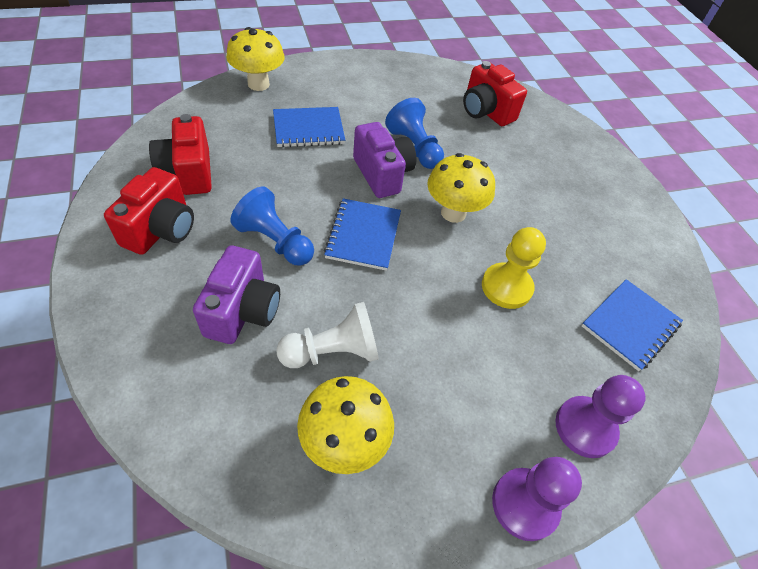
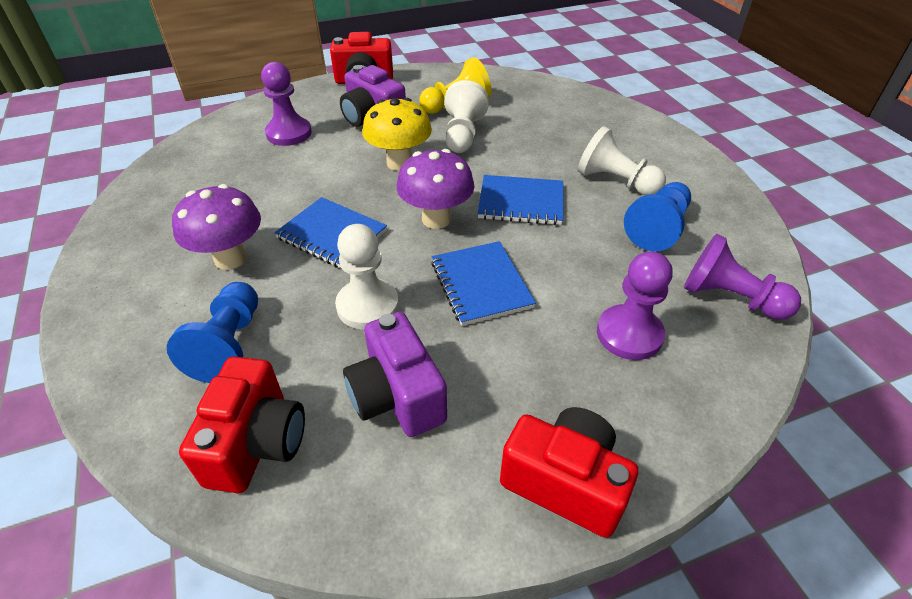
purple mushroom: 0 -> 2
purple pawn: 2 -> 3
white pawn: 1 -> 3
yellow mushroom: 3 -> 1

